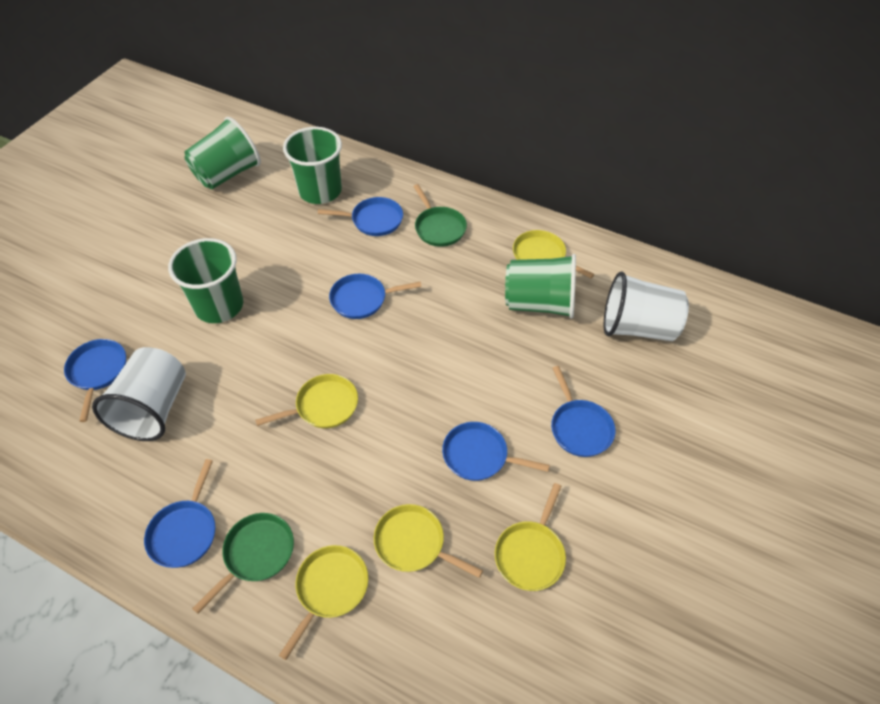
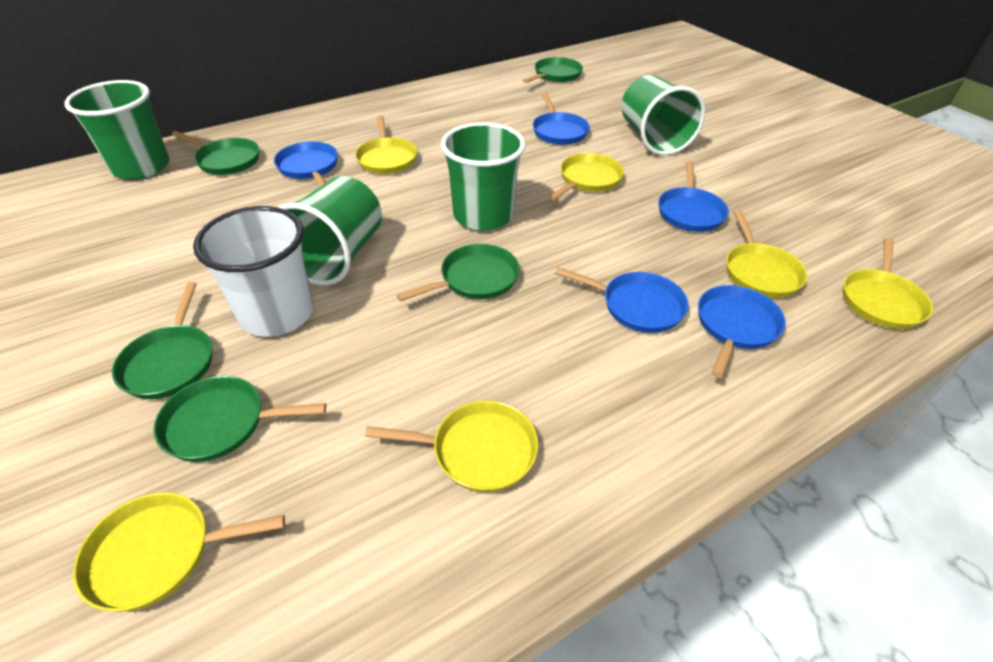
blue pan: 6 -> 5
green pan: 2 -> 5
white cup: 2 -> 1
yellow pan: 5 -> 6

